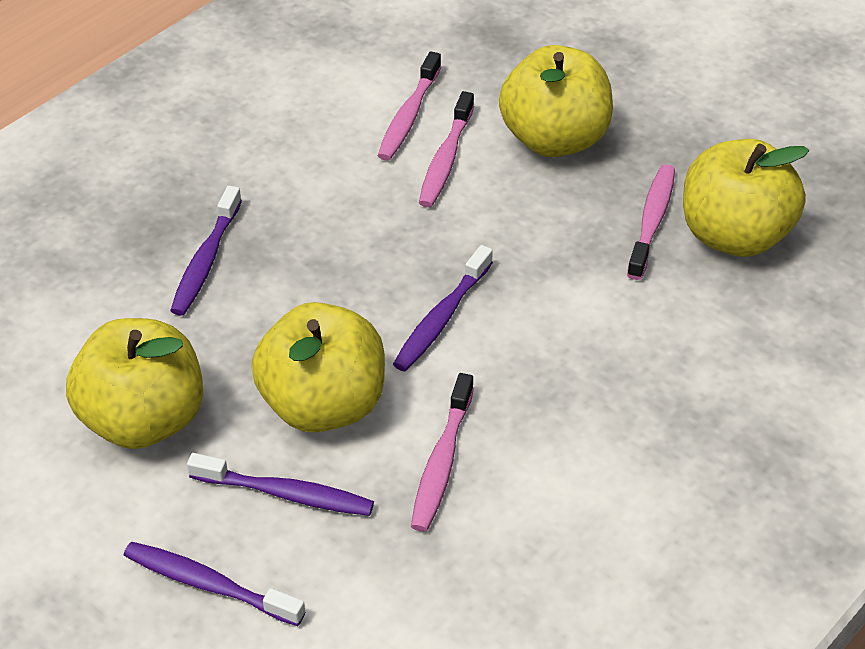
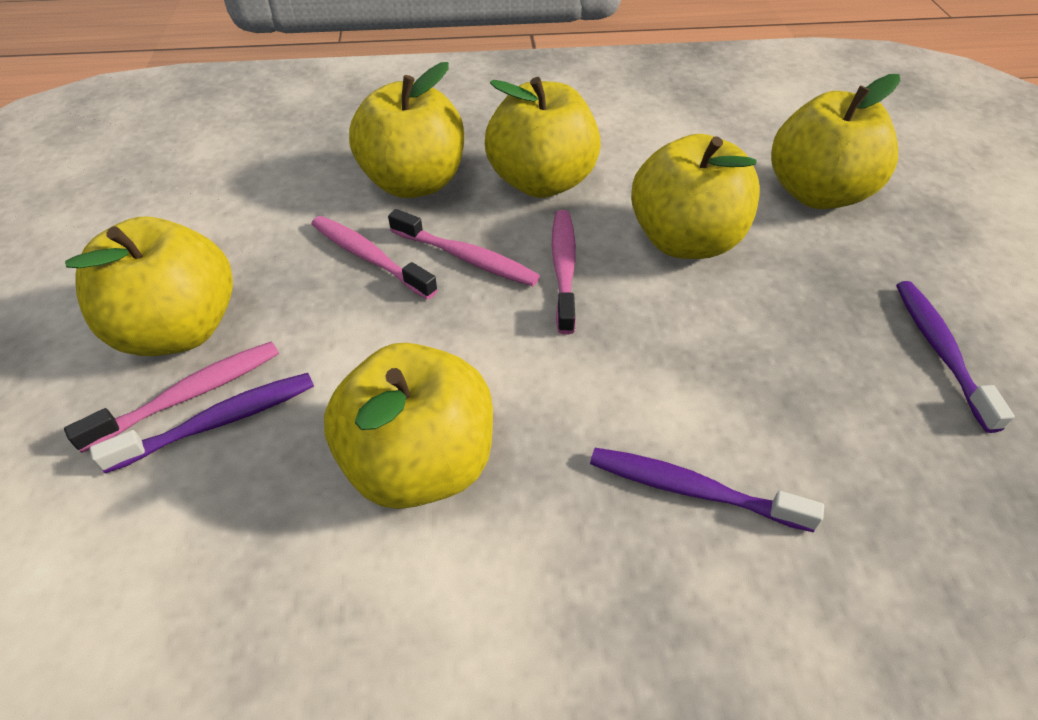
purple toothbrush: 4 -> 3
yellow apple: 4 -> 6

